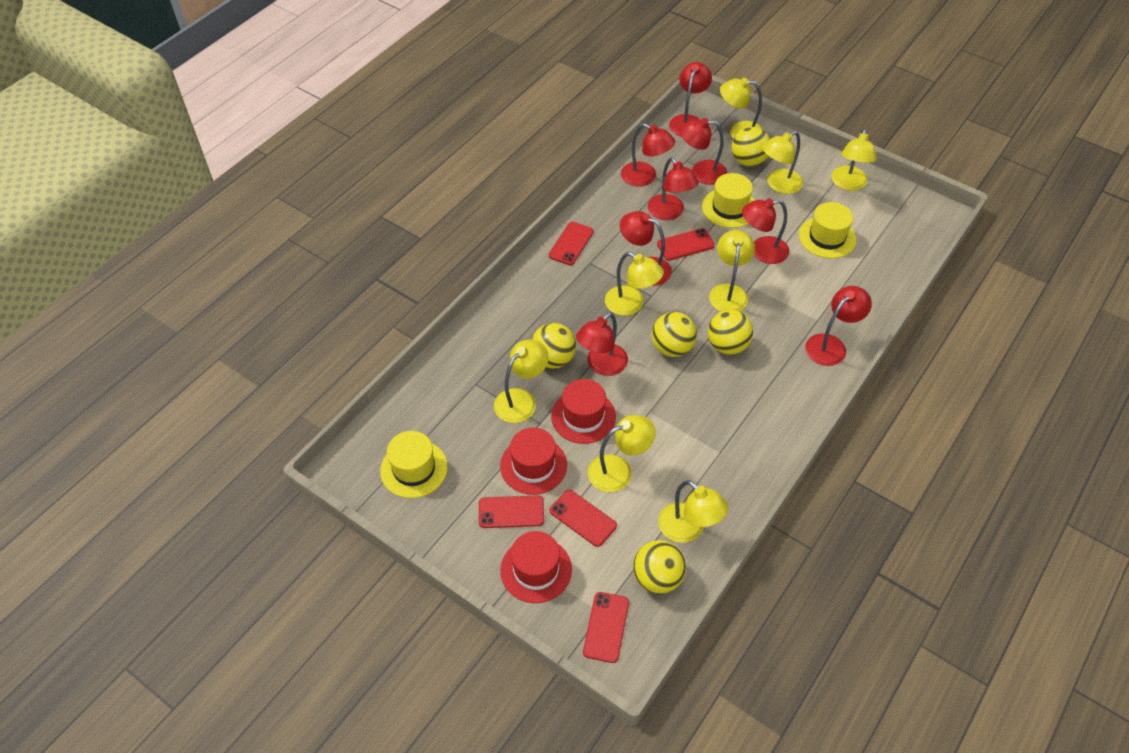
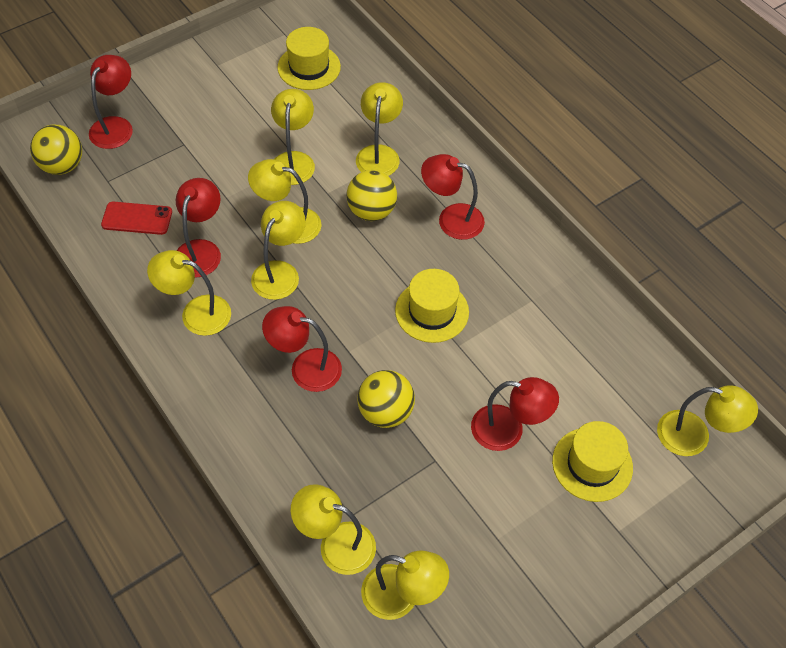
red hat: 3 -> 0
red lamp: 8 -> 5
red phone: 5 -> 1
yellow ball: 5 -> 3

